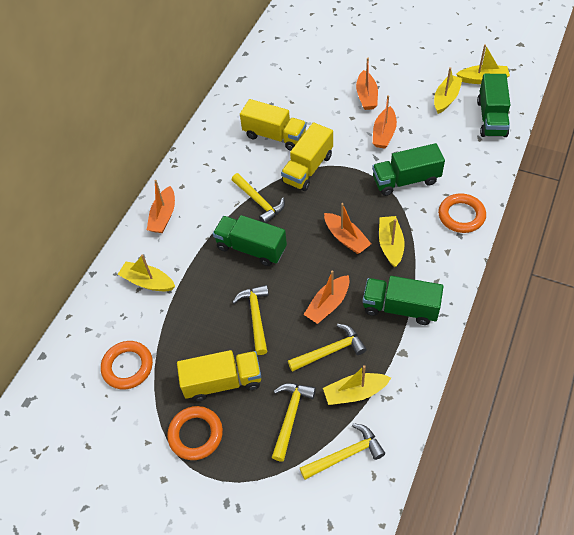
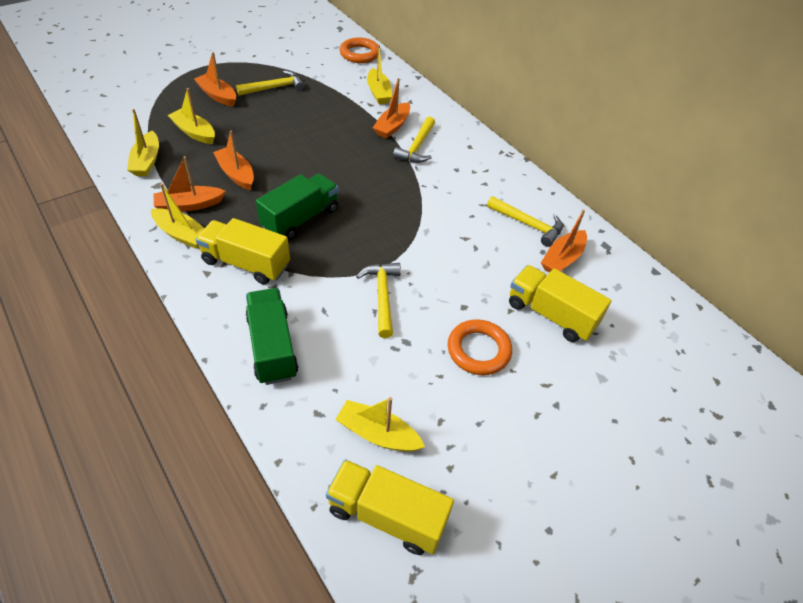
green truck: 4 -> 2
orange ring: 3 -> 2
yellow hammer: 5 -> 4

